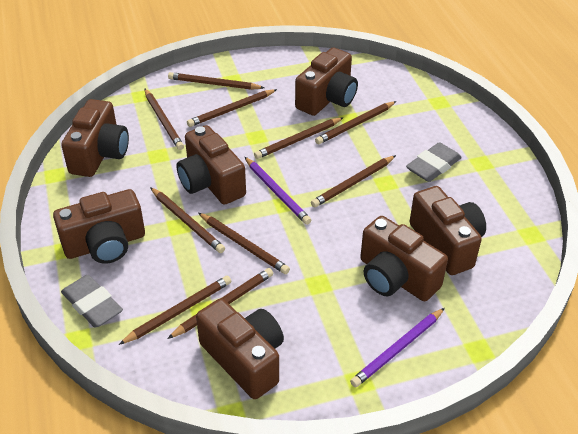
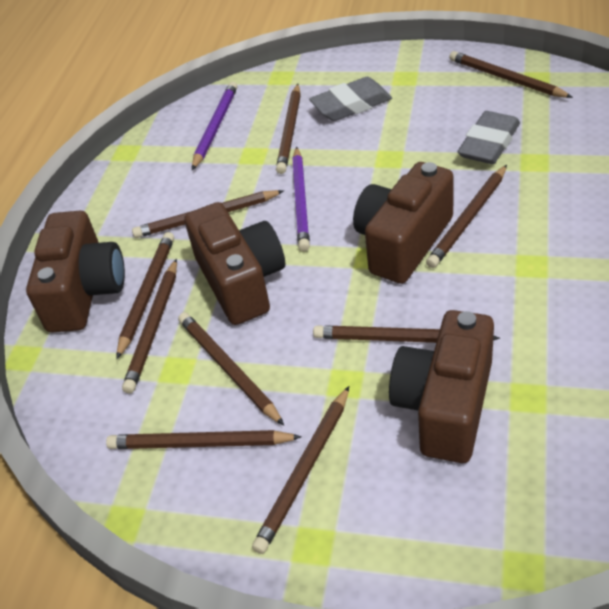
brown camera: 7 -> 4

